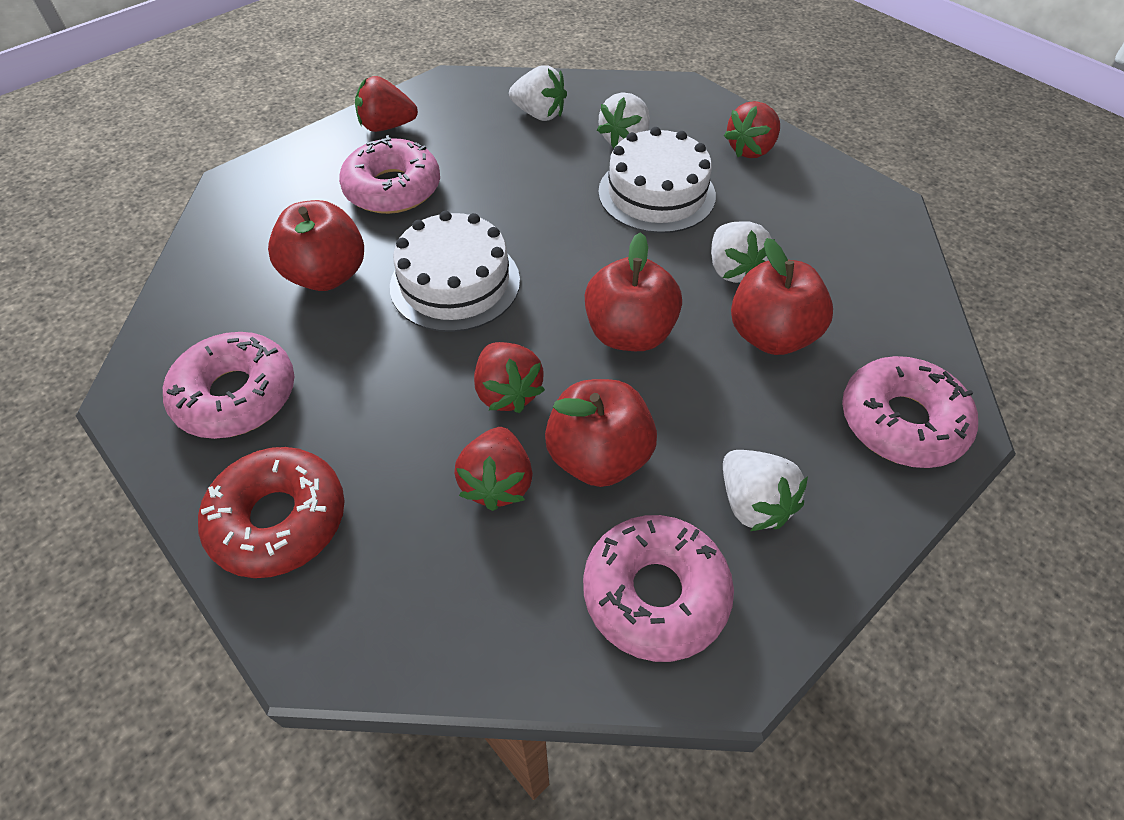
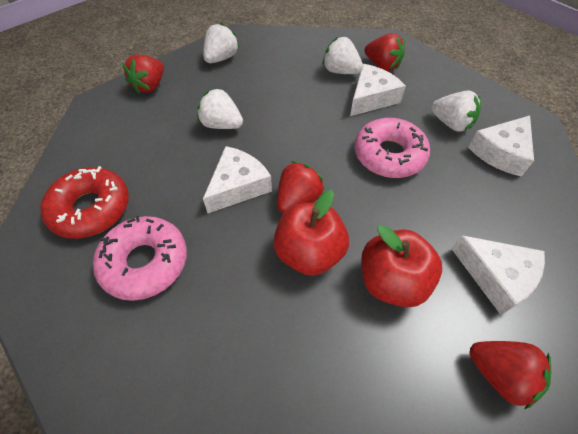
pink donut: 4 -> 2
red apple: 4 -> 2
white cake: 2 -> 0
white cheese: 0 -> 4

